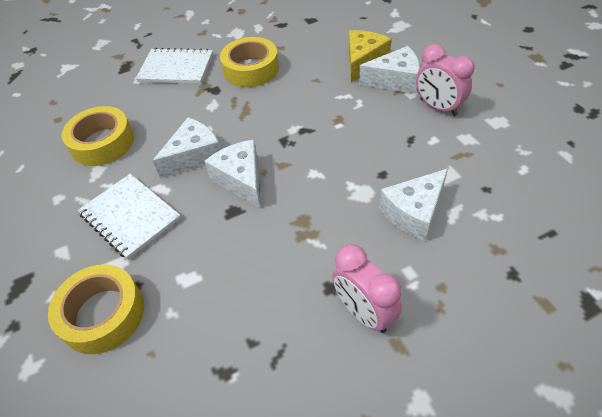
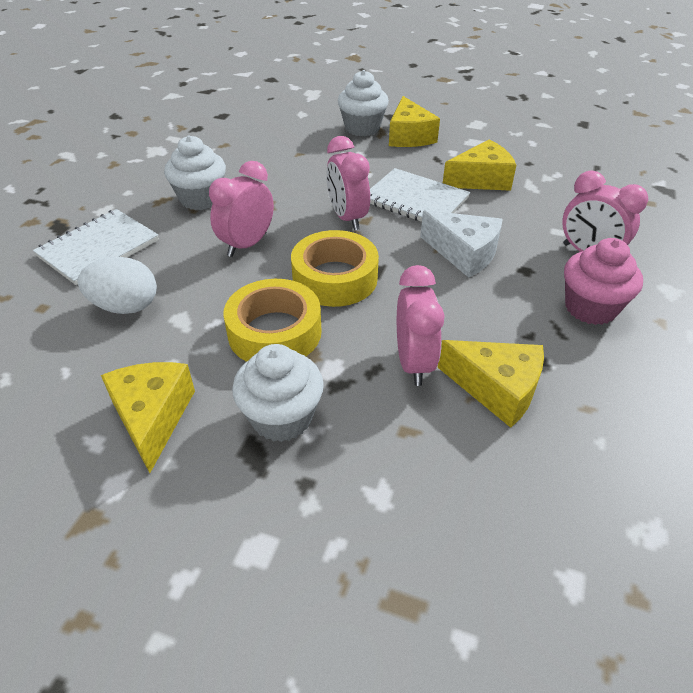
pink clock: 2 -> 4
pink cupcake: 0 -> 1
white cheese: 4 -> 1
white cupcake: 0 -> 3
white egg: 0 -> 1
yellow cheese: 1 -> 4
yellow tape: 3 -> 2

